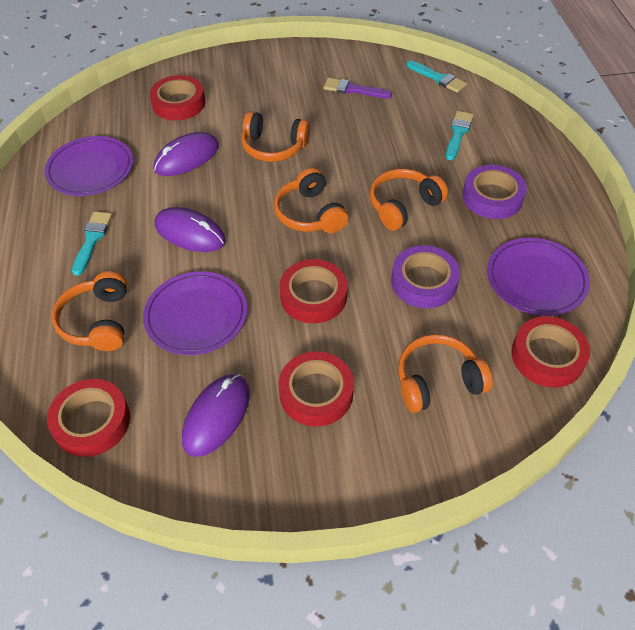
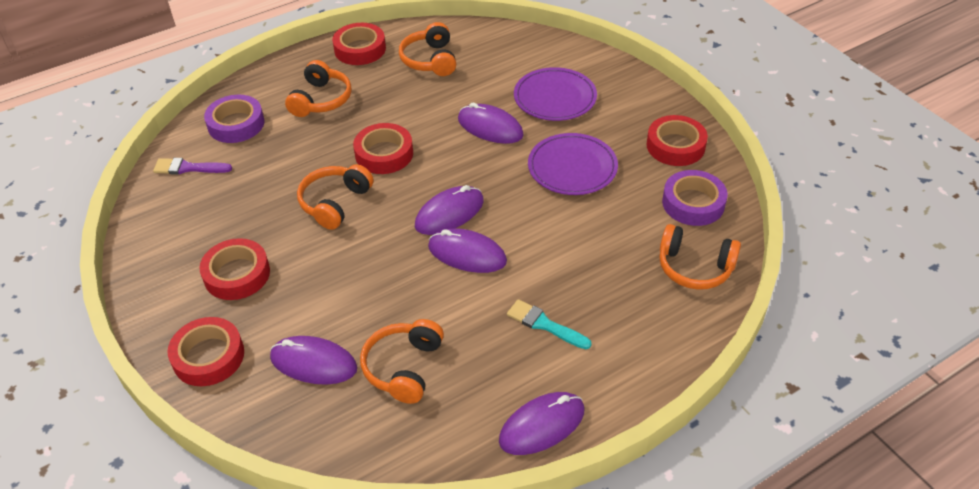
purple mouse: 3 -> 5
purple plate: 3 -> 2
turquoise brush: 3 -> 1

